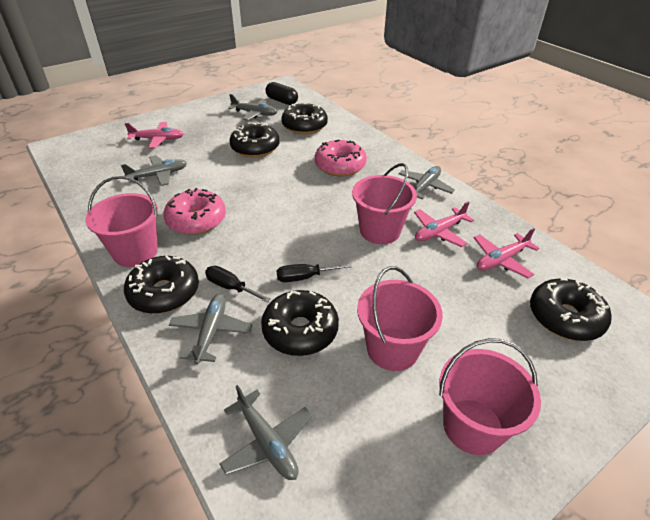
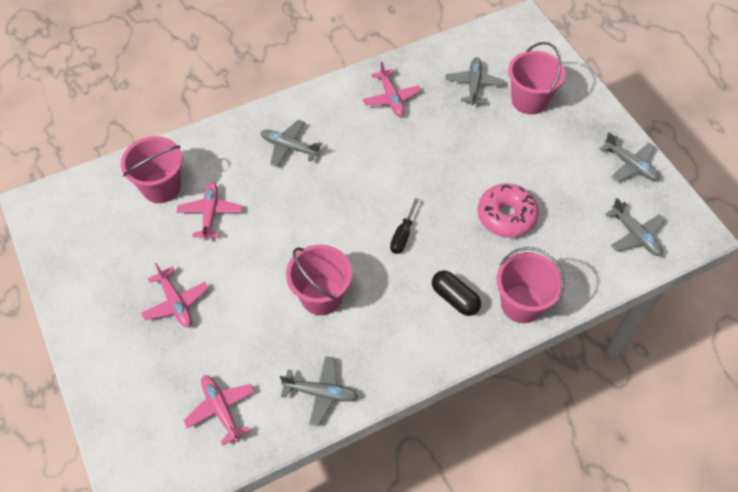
black donut: 5 -> 0
black screwdriver: 2 -> 1
pink donut: 2 -> 1
pink plane: 3 -> 4

